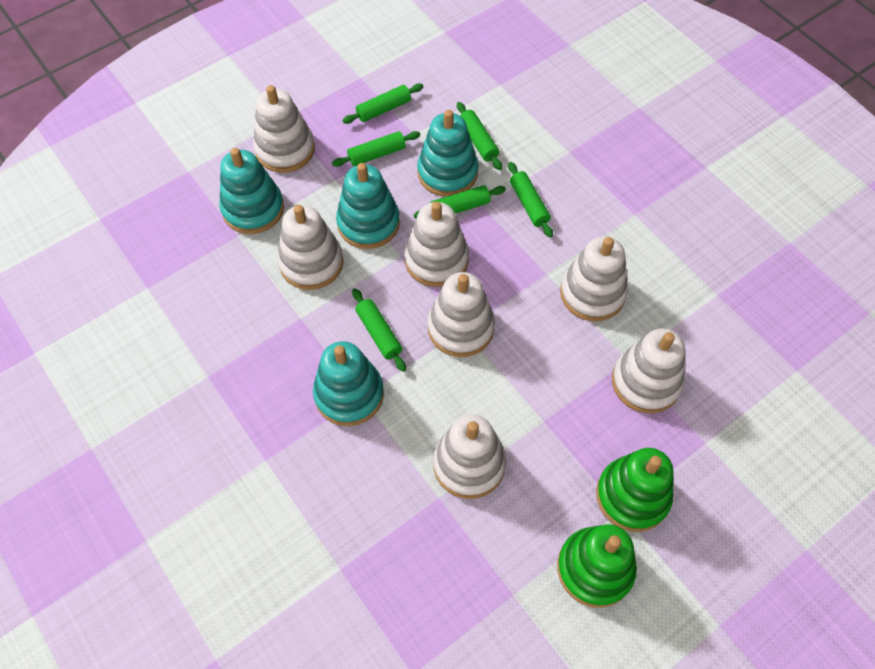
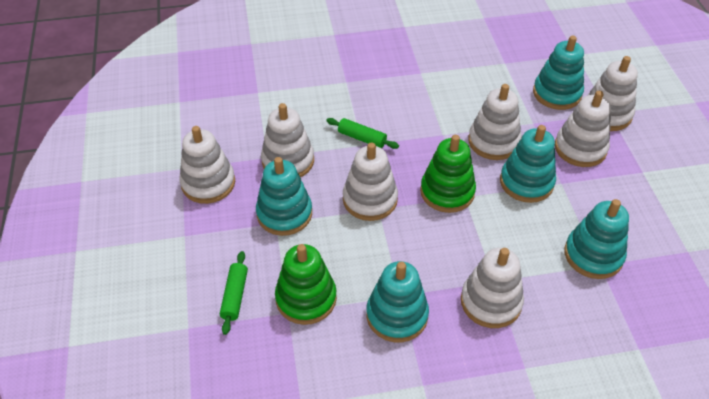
green rolling pin: 6 -> 2
turquoise stacking toy: 4 -> 5

